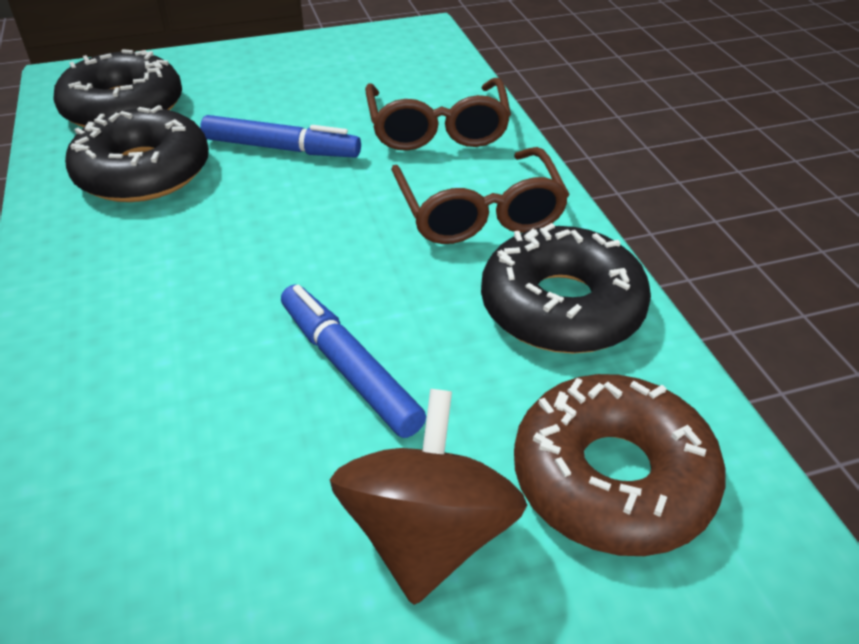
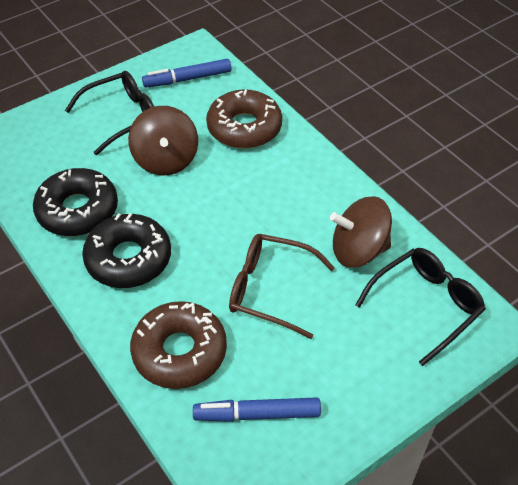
black donut: 3 -> 2
black glasses: 0 -> 2
brown donut: 1 -> 2
brown glasses: 2 -> 1
brown spinning top: 1 -> 2

